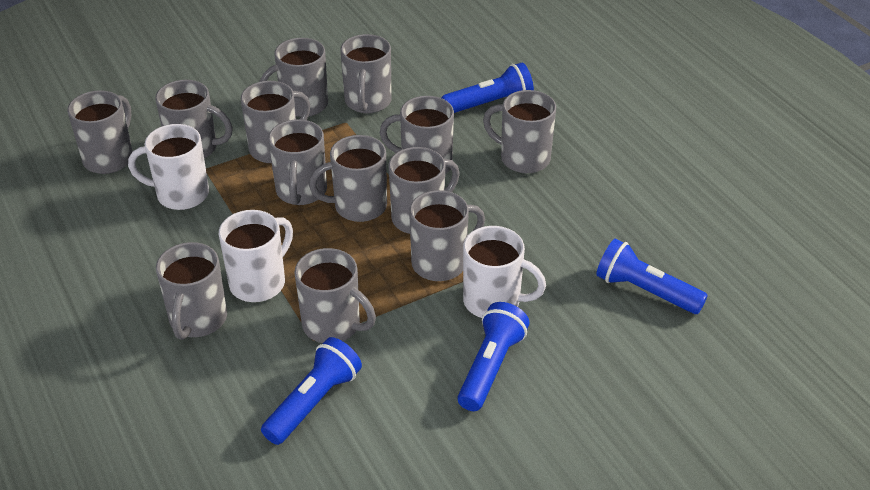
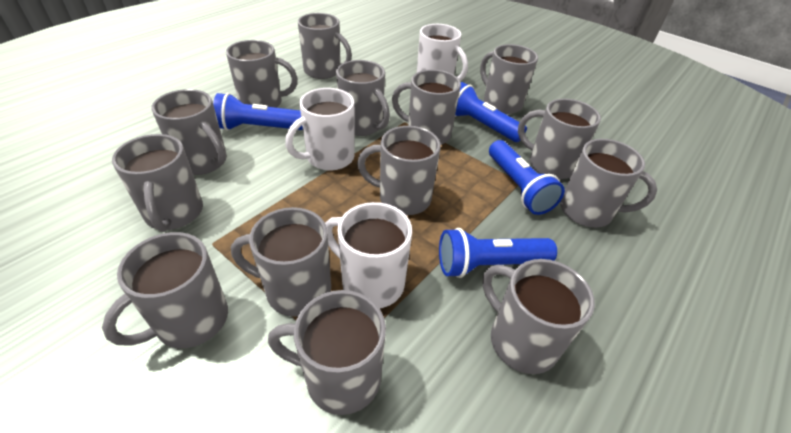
grey mug: 13 -> 14

